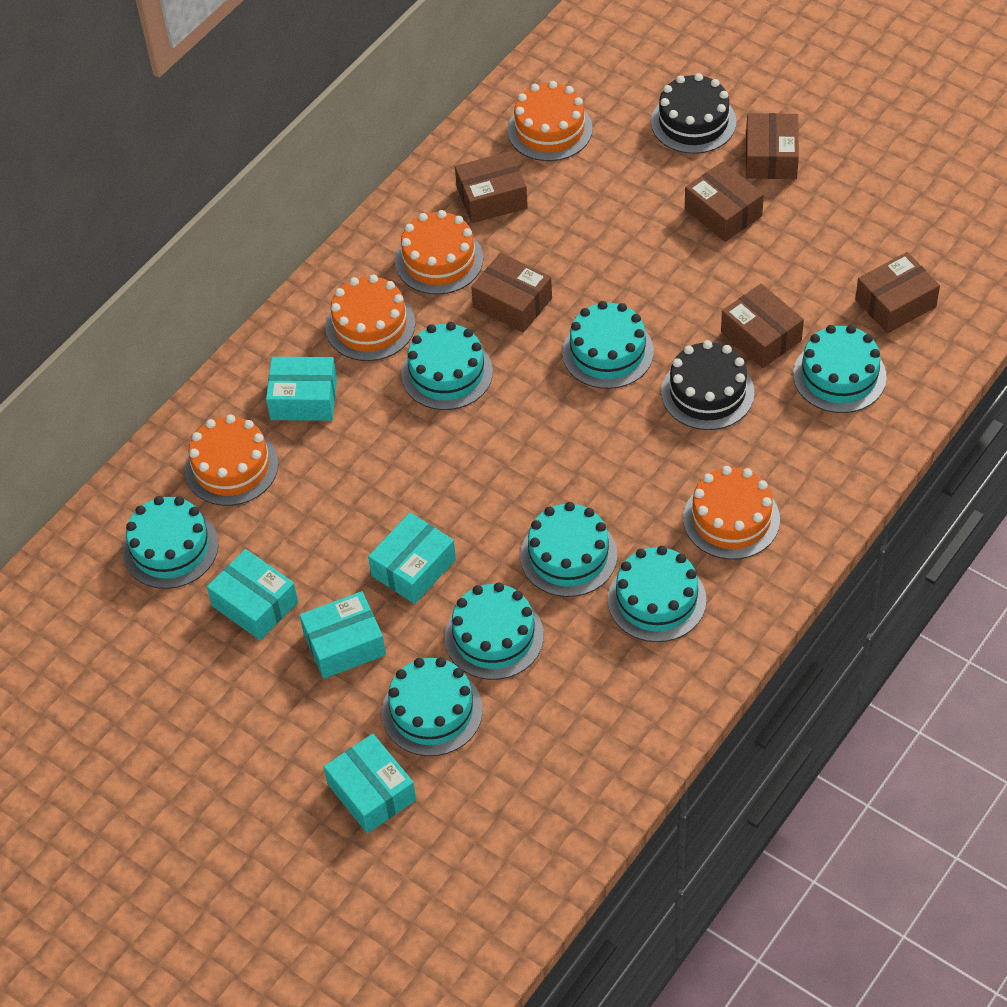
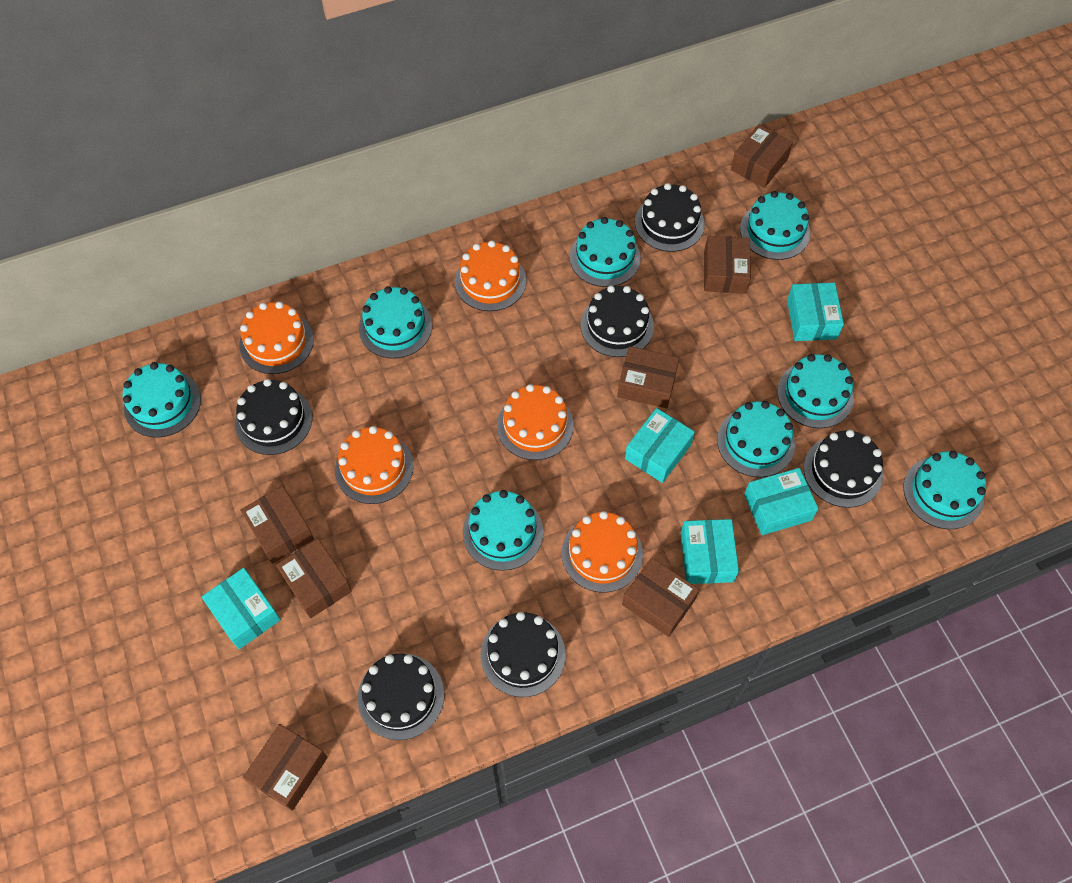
black cake: 2 -> 6
brown box: 6 -> 7

